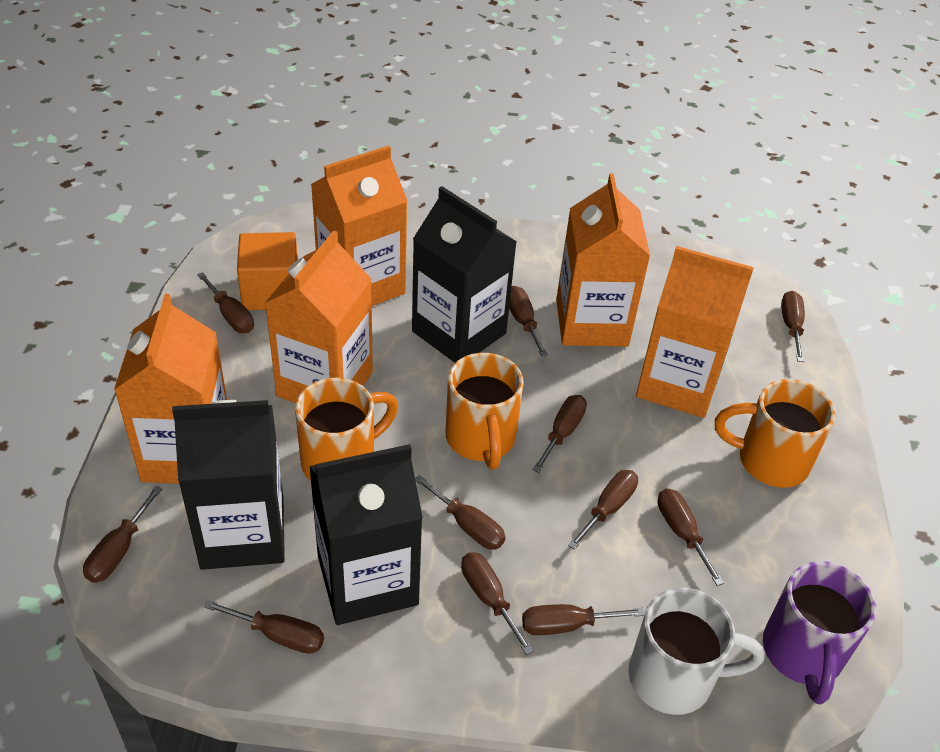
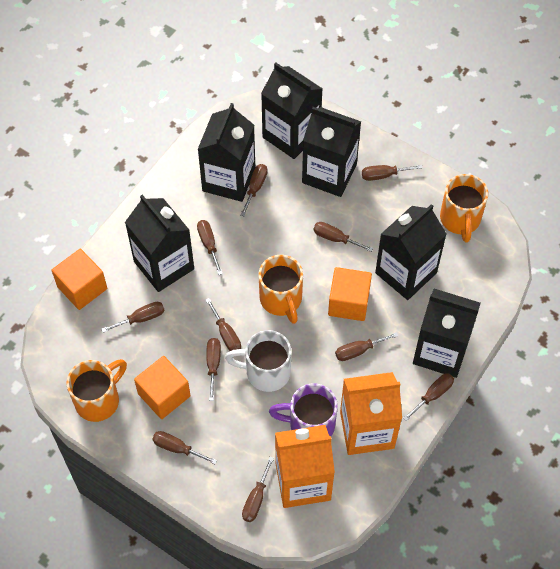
black carton: 3 -> 6
orange carton: 5 -> 2
orange cube: 1 -> 3

